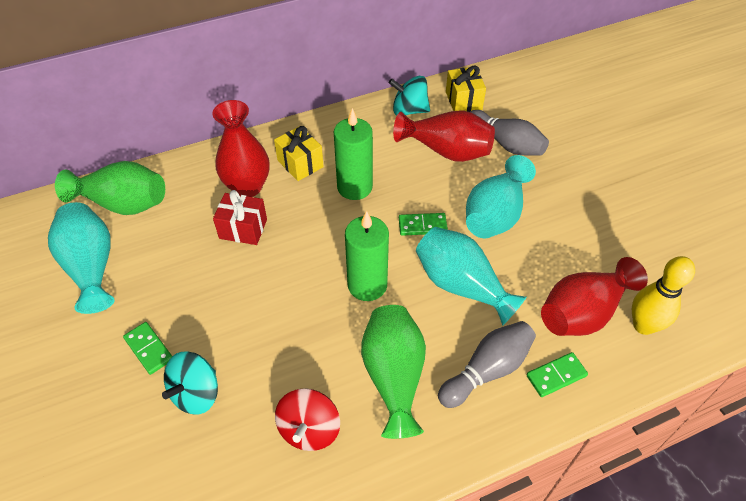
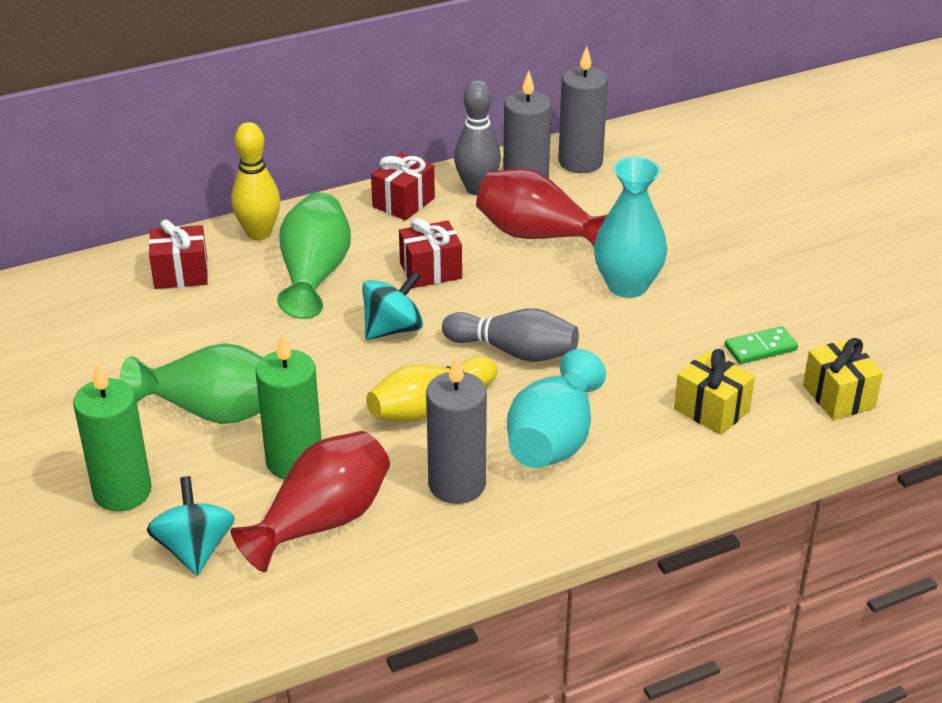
green domino: 3 -> 1
grey candle: 0 -> 3
red gift: 1 -> 3
red spinning top: 1 -> 0
red vase: 3 -> 2
turquoise vase: 3 -> 2
yellow bowling pin: 1 -> 2

